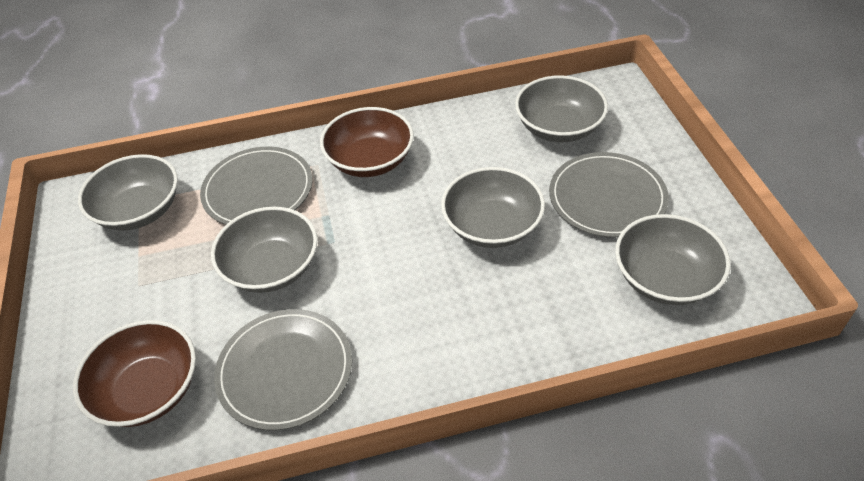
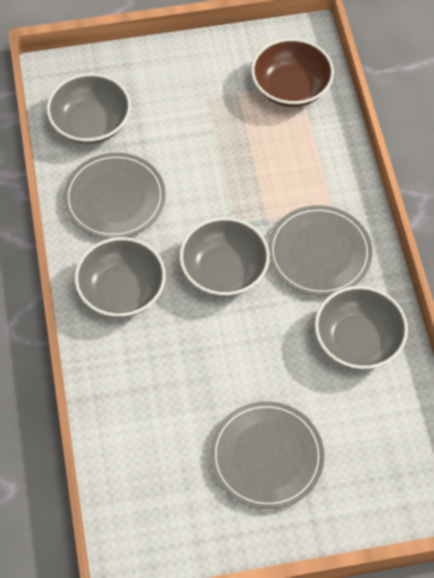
brown bowl: 2 -> 1
grey bowl: 5 -> 4

